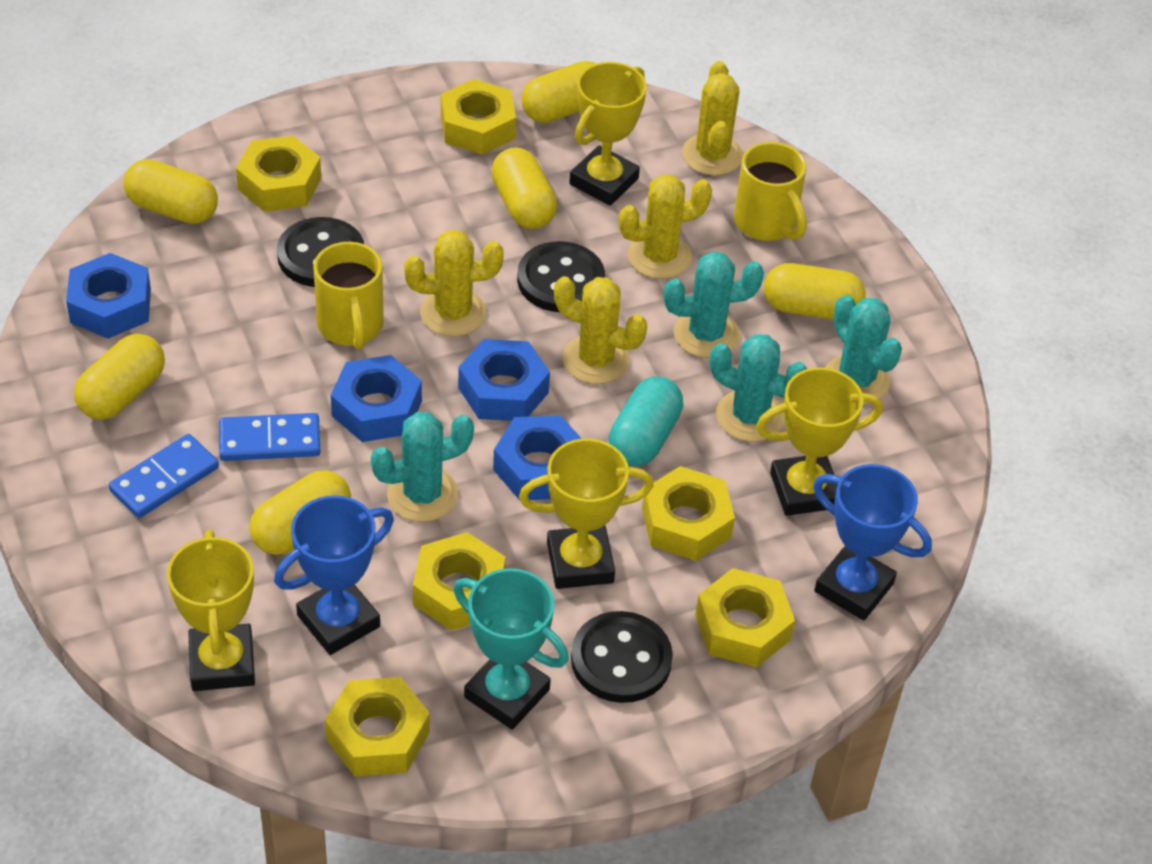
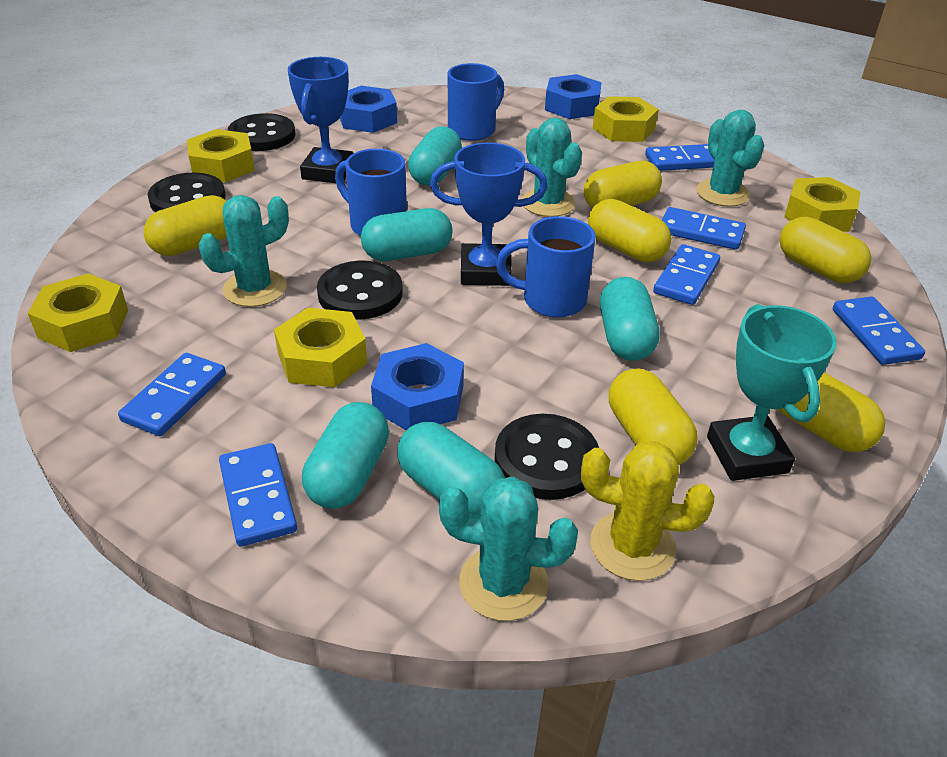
black button: 3 -> 4
blue domino: 2 -> 6
blue mug: 0 -> 3
blue nut: 4 -> 3
turquoise capsule: 1 -> 5
yellow cactus: 4 -> 1
yellow mug: 2 -> 0
yellow nut: 6 -> 5
yellow trophy: 4 -> 0

